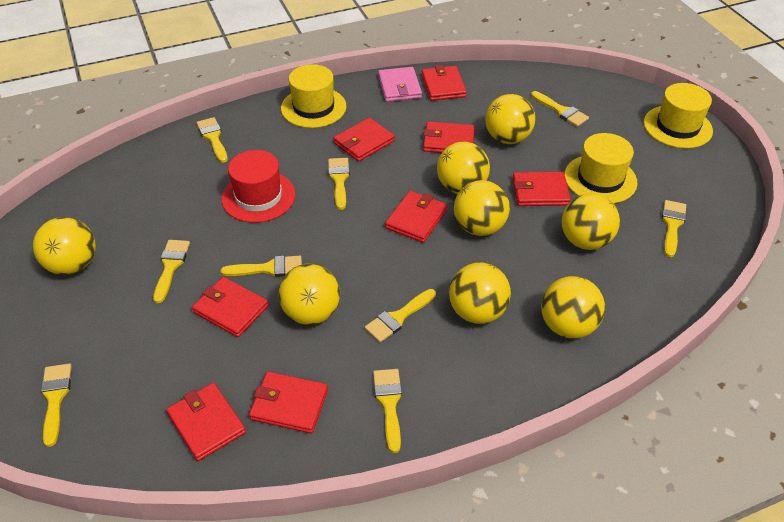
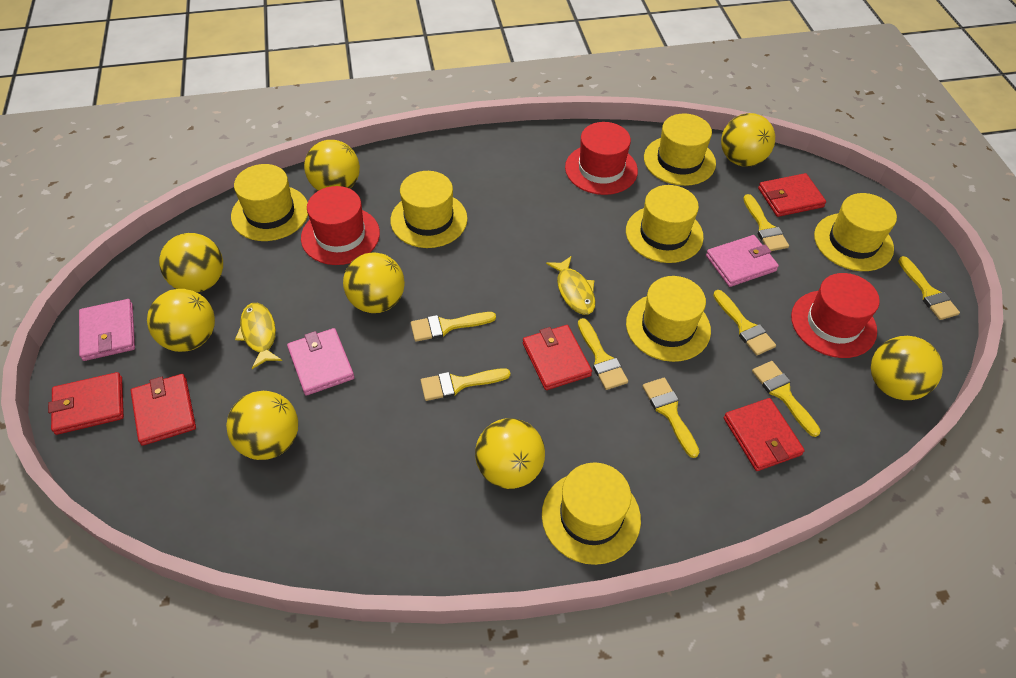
pink wallet: 1 -> 3
red hat: 1 -> 3
red wallet: 8 -> 5
yellow brush: 9 -> 8
yellow fish: 0 -> 2
yellow hat: 3 -> 7

